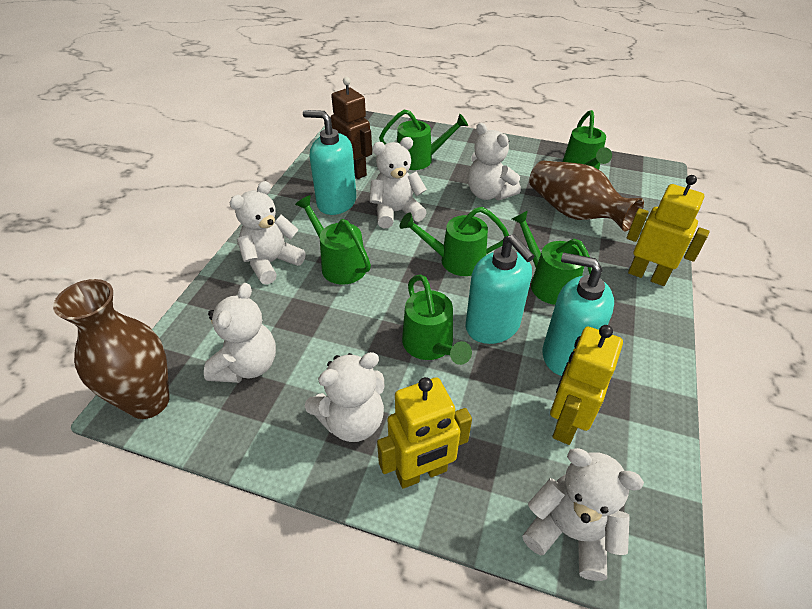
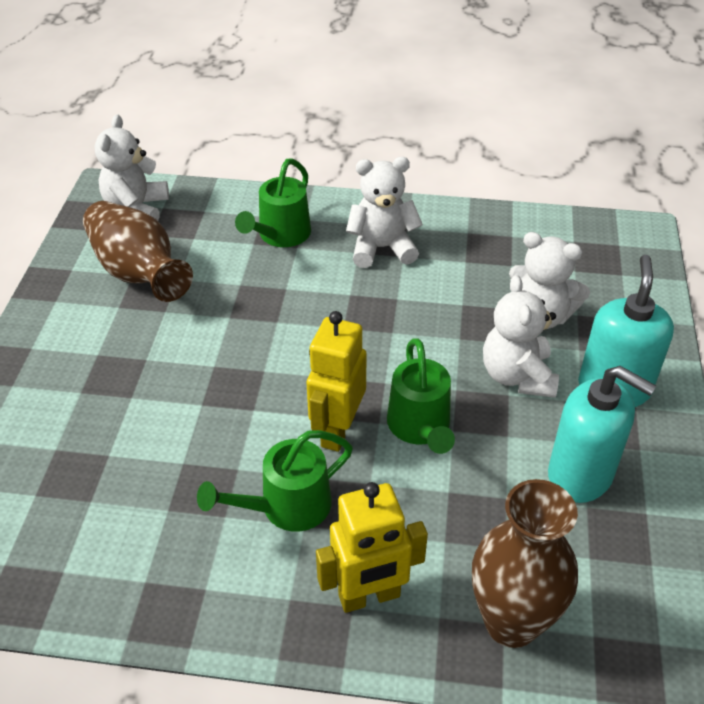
brown robot: 1 -> 0
green watering can: 6 -> 3
turquoise soap dispenser: 3 -> 2
white teddy bear: 6 -> 4
yellow robot: 3 -> 2

